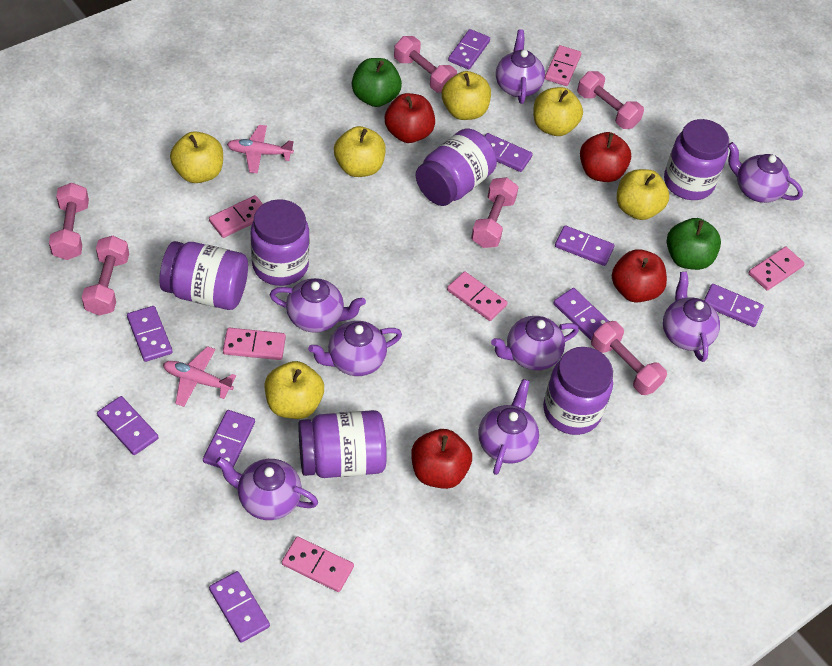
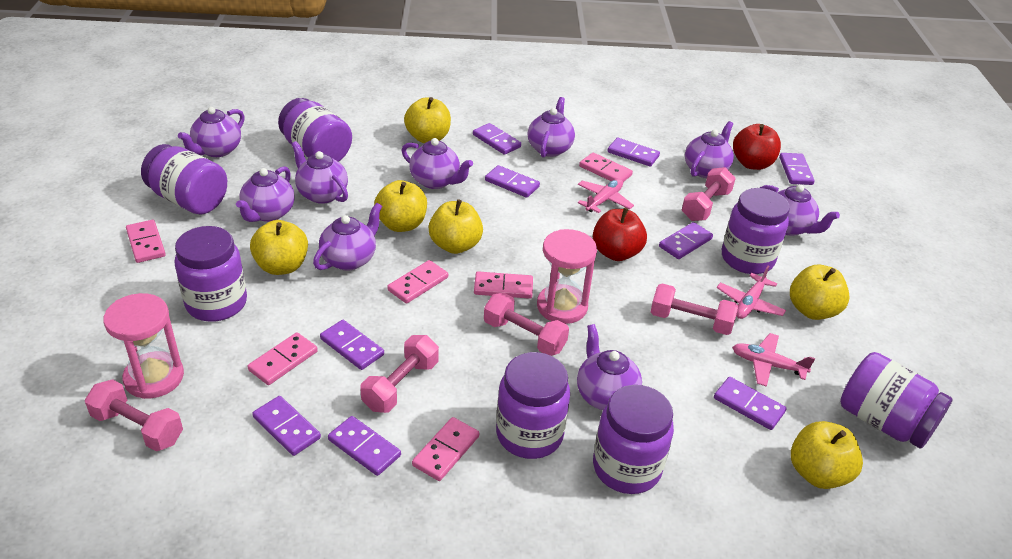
green apple: 2 -> 0
pink dumbbell: 6 -> 5
pink hourglass: 0 -> 2
pink plane: 2 -> 3
purple jar: 6 -> 7
purple teapot: 8 -> 9
red apple: 4 -> 2

